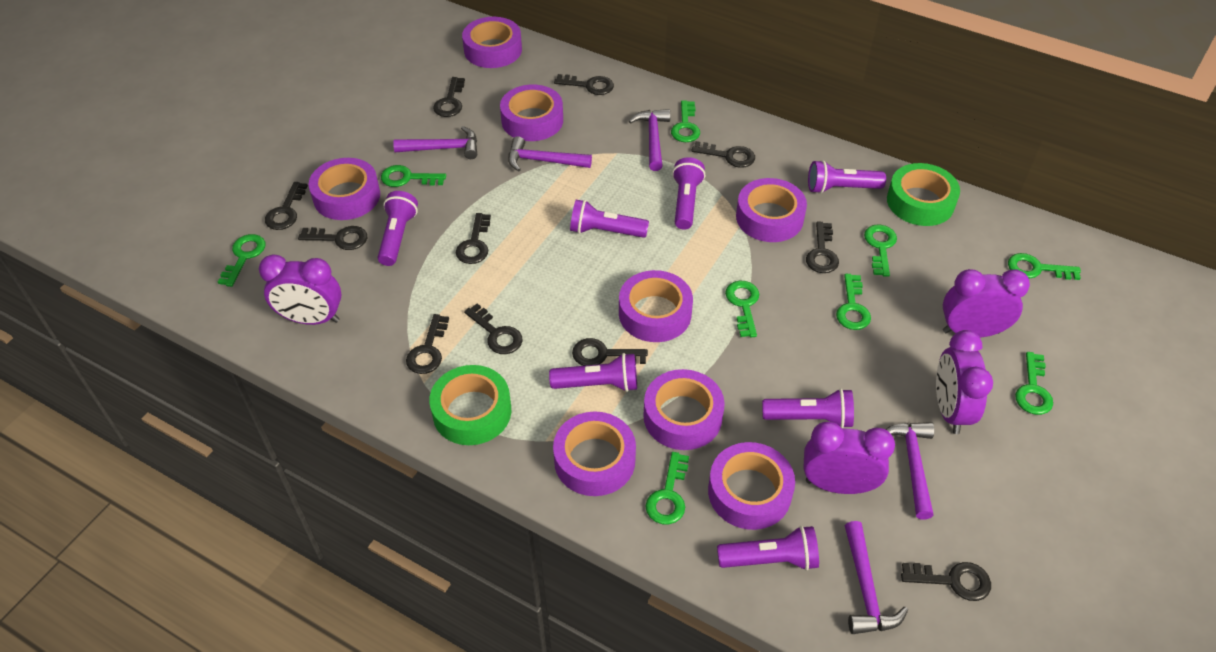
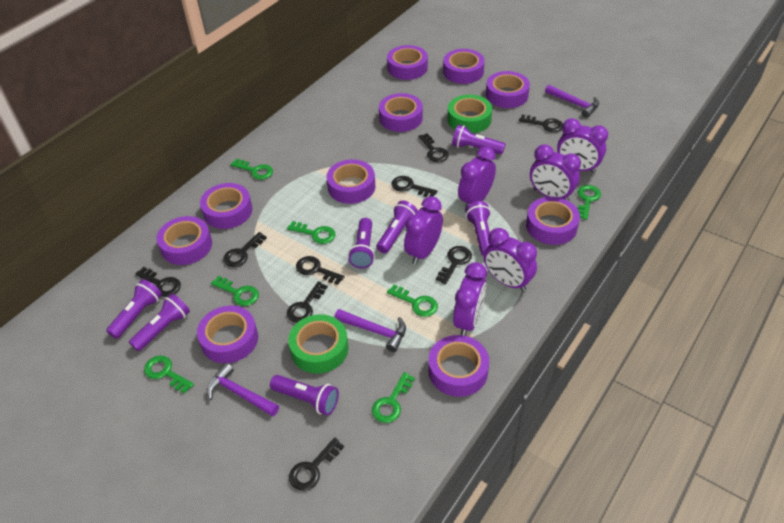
black key: 11 -> 9
green key: 9 -> 7
purple clock: 4 -> 6
purple hammer: 5 -> 3
purple tape: 8 -> 10

